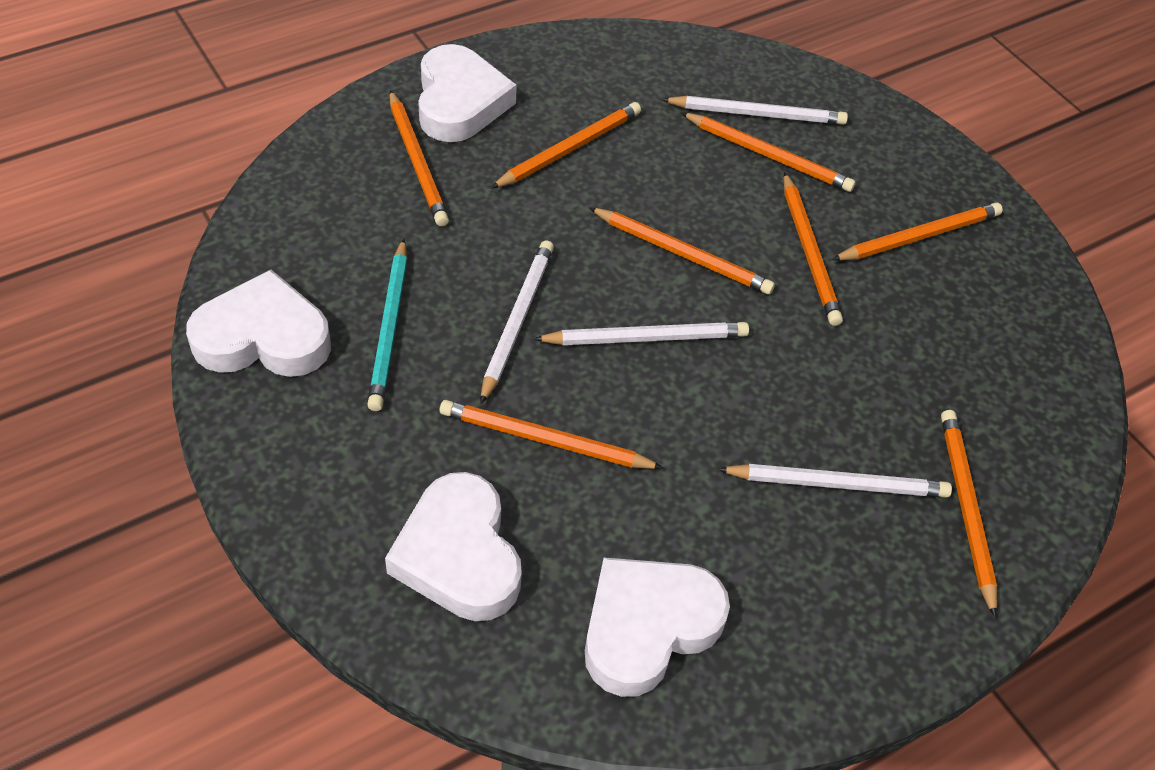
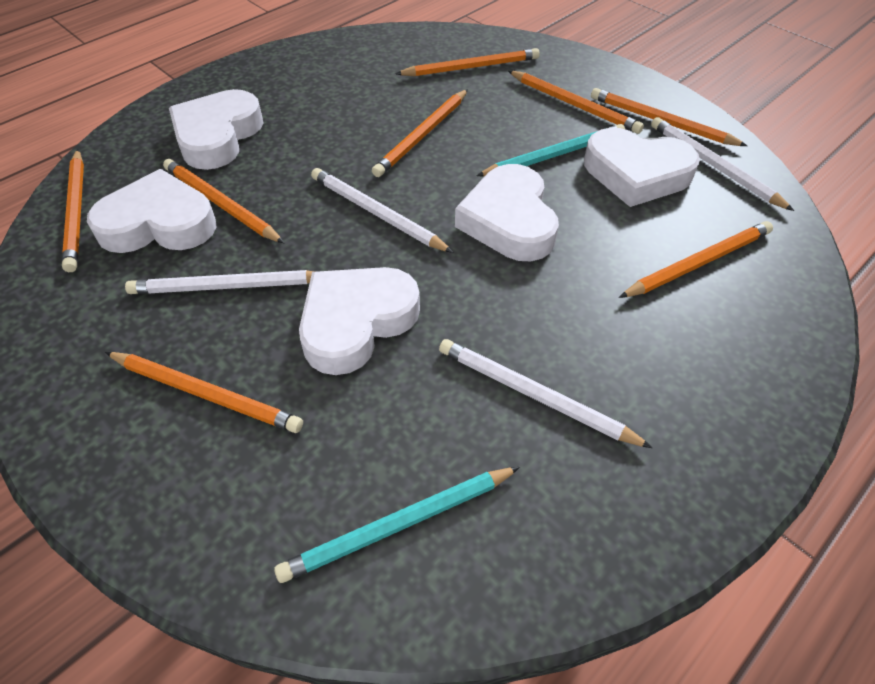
turquoise pencil: 1 -> 2
white heart: 4 -> 5

